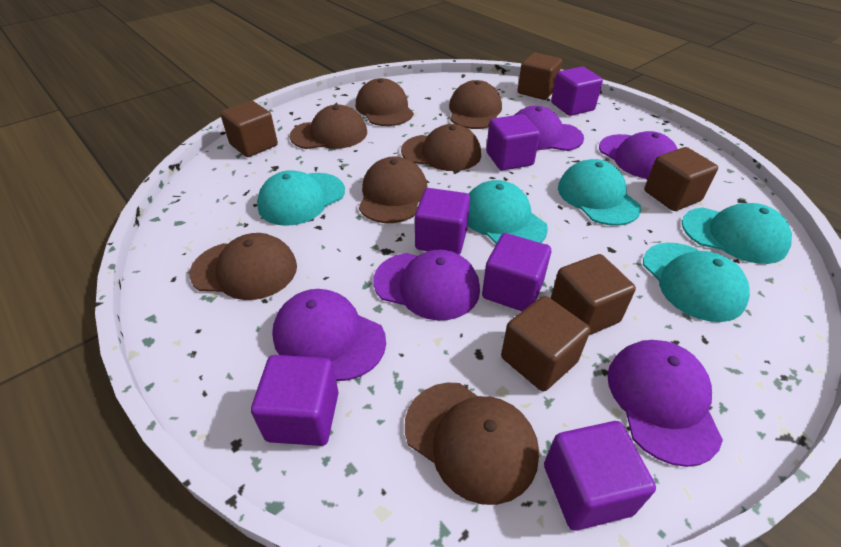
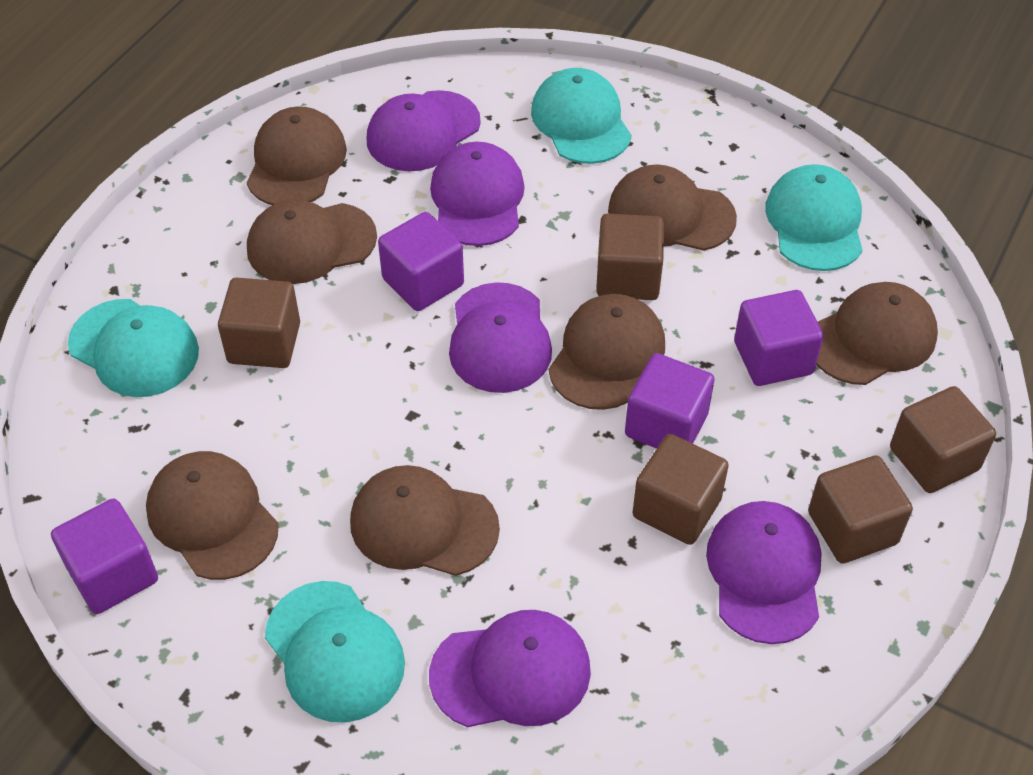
purple cube: 6 -> 4
turquoise cap: 5 -> 4

